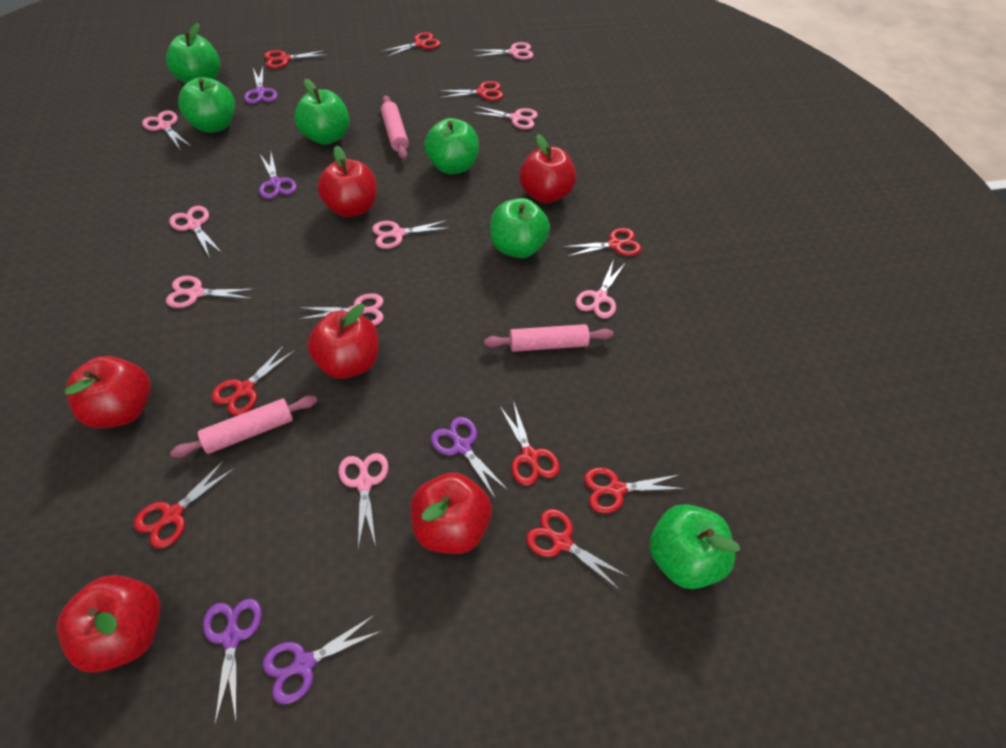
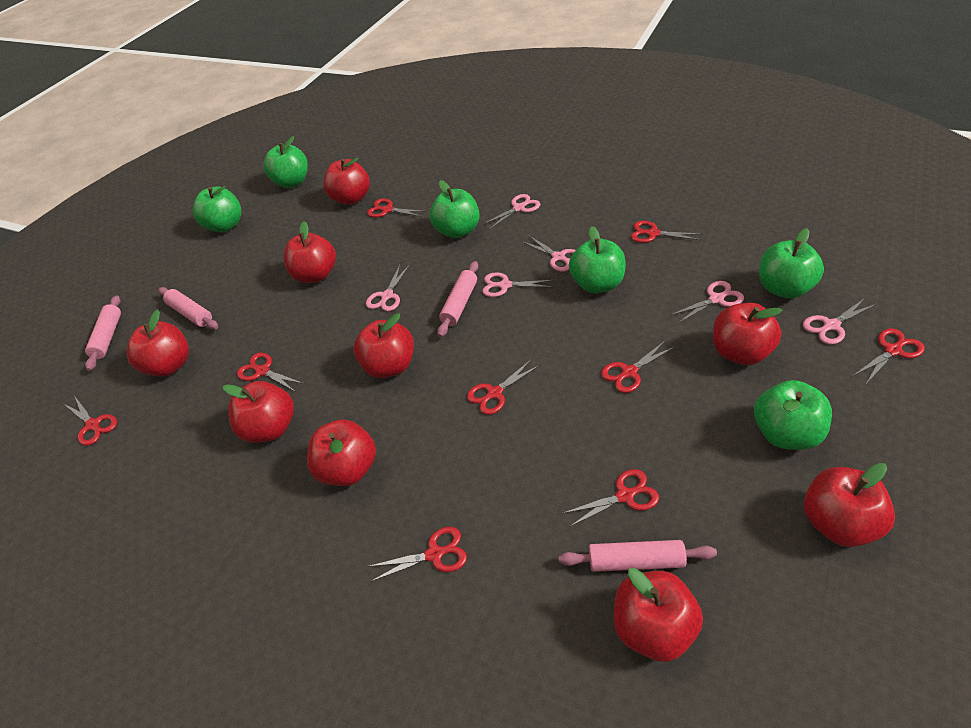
pink rolling pin: 3 -> 4
pink scissors: 9 -> 6
purple scissors: 5 -> 0
red apple: 6 -> 9

